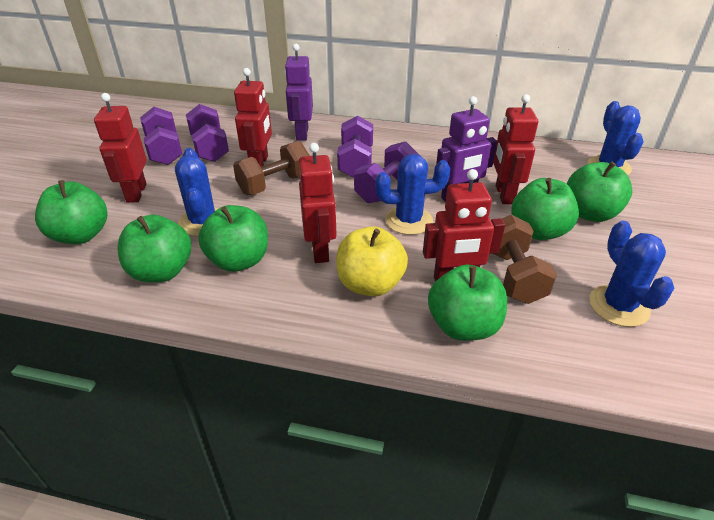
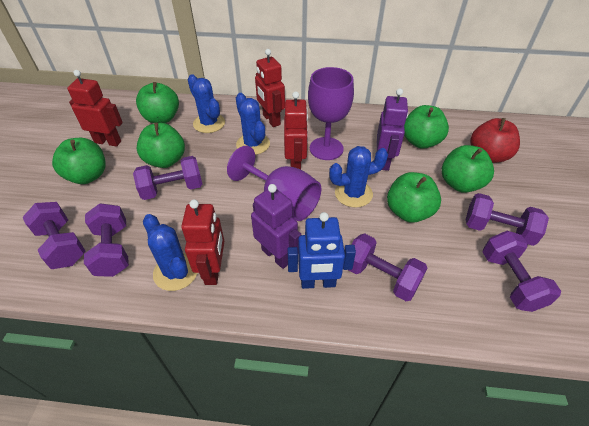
blue robot: 0 -> 1
brown dumbbell: 2 -> 0
purple dumbbell: 4 -> 6
purple goblet: 0 -> 2
red apple: 0 -> 1
red robot: 5 -> 4
yellow apple: 1 -> 0

